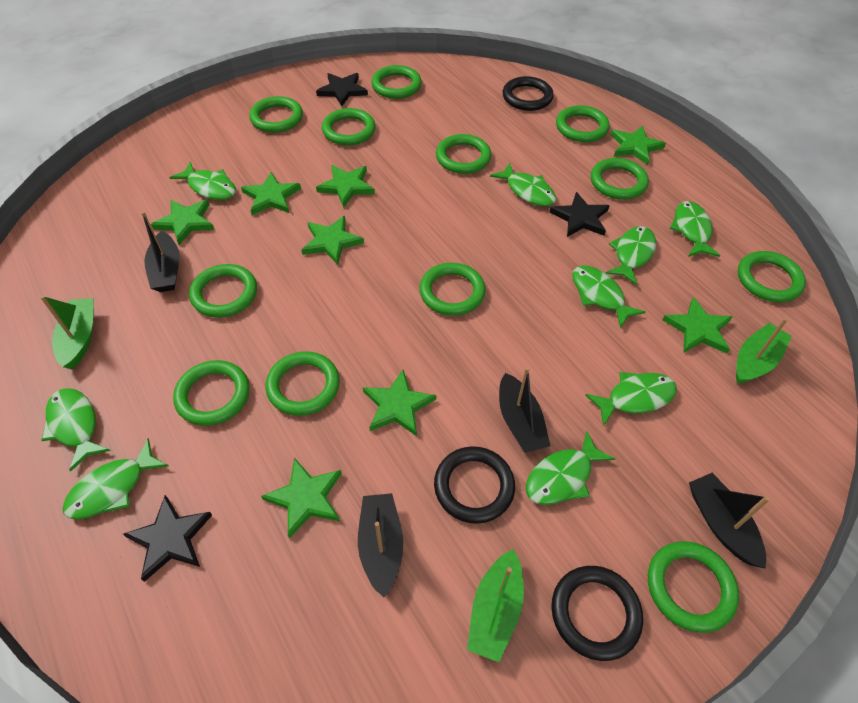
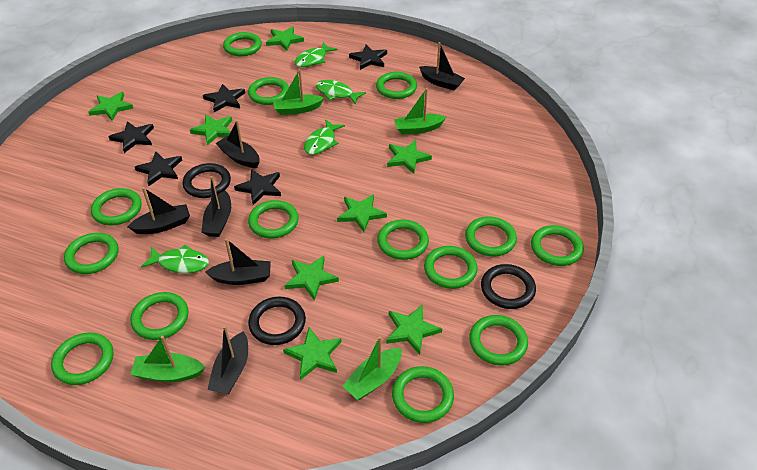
black boat: 4 -> 6
black star: 3 -> 5
green boat: 3 -> 4
green fish: 9 -> 4
green ring: 12 -> 14

